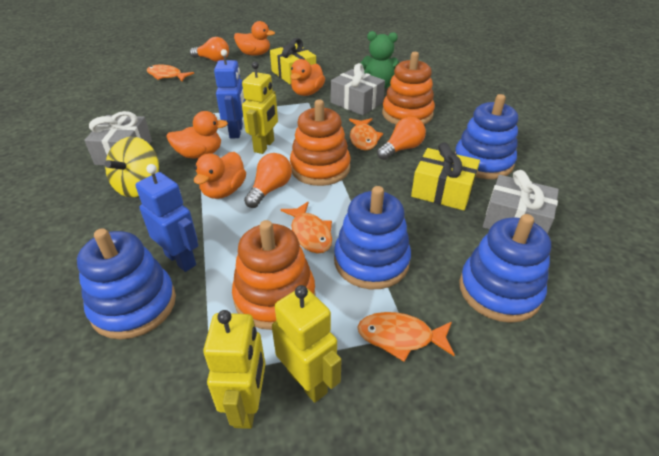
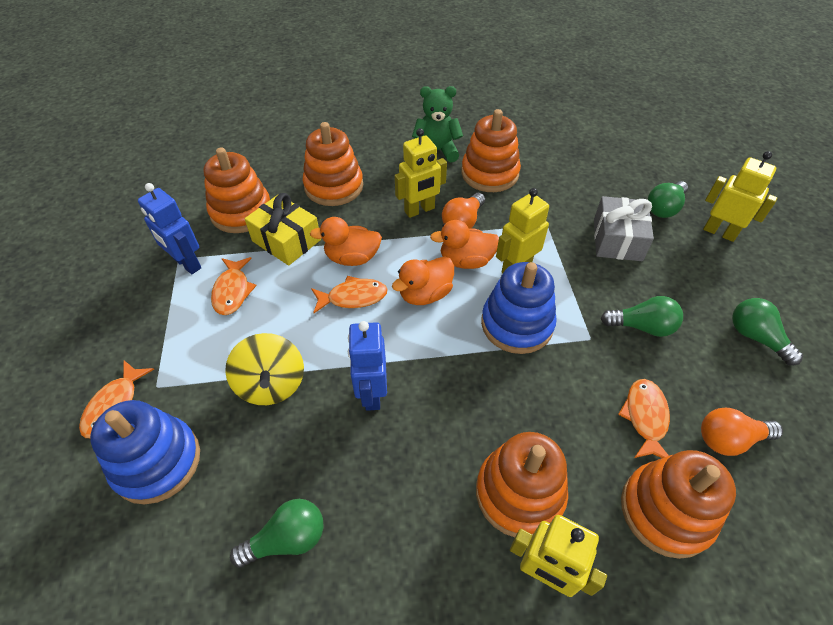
blue stacking toy: 4 -> 2
green light bulb: 0 -> 4
grey gift: 3 -> 1
orange duck: 4 -> 3
orange light bulb: 3 -> 2
orange stacking toy: 3 -> 5
yellow gift: 2 -> 1
yellow robot: 3 -> 4

